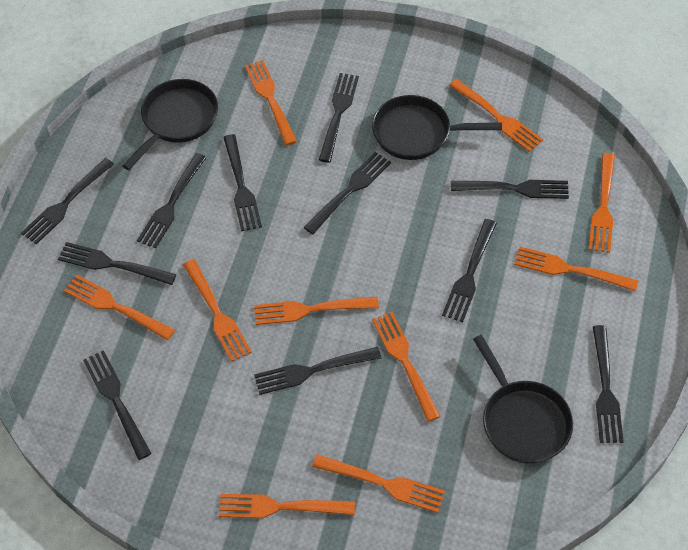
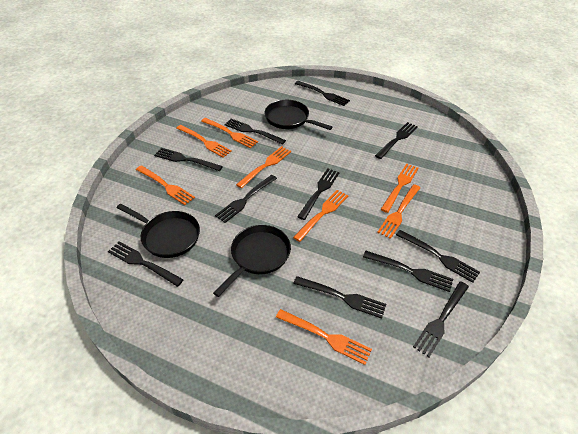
orange fork: 10 -> 8

